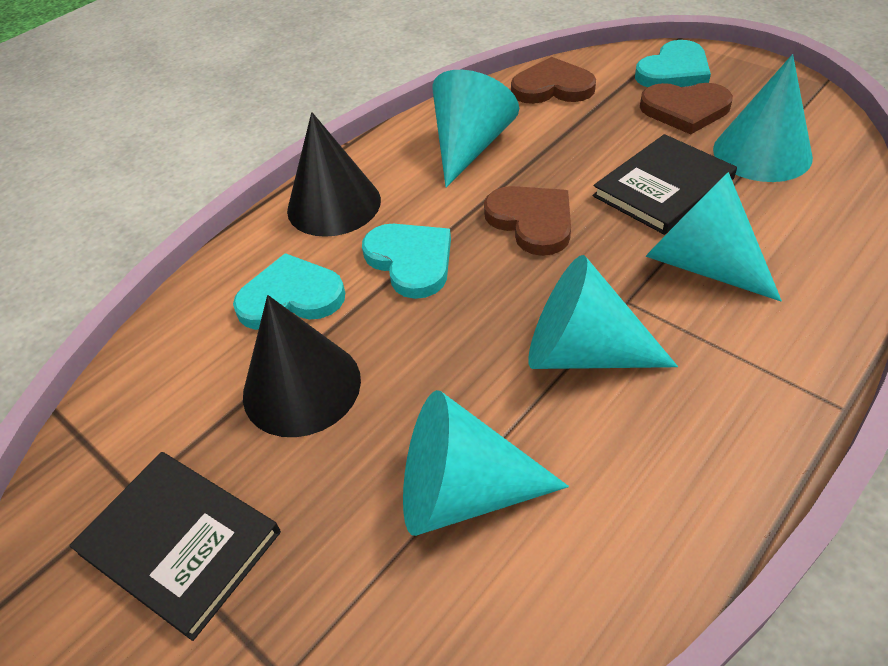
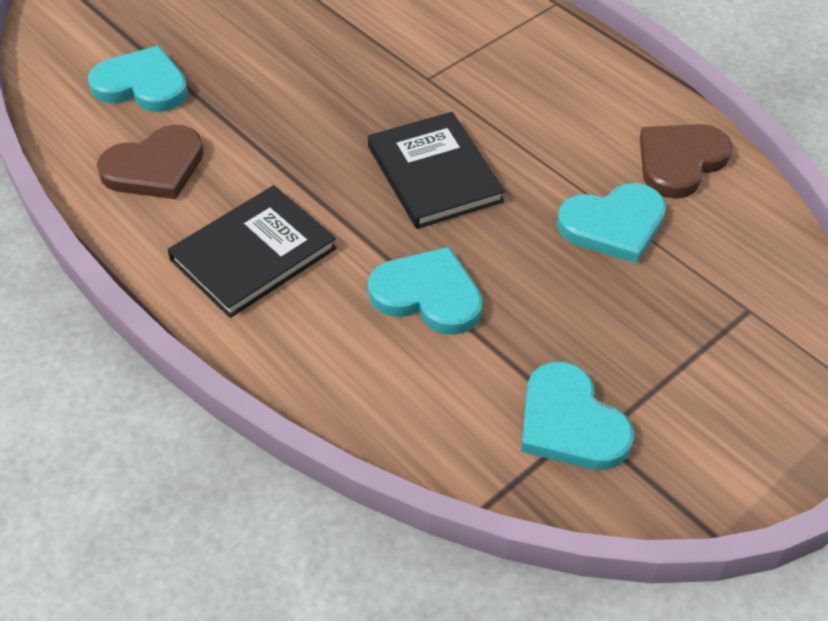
black cone: 2 -> 0
brown heart: 3 -> 2
turquoise cone: 5 -> 0
turquoise heart: 3 -> 4

